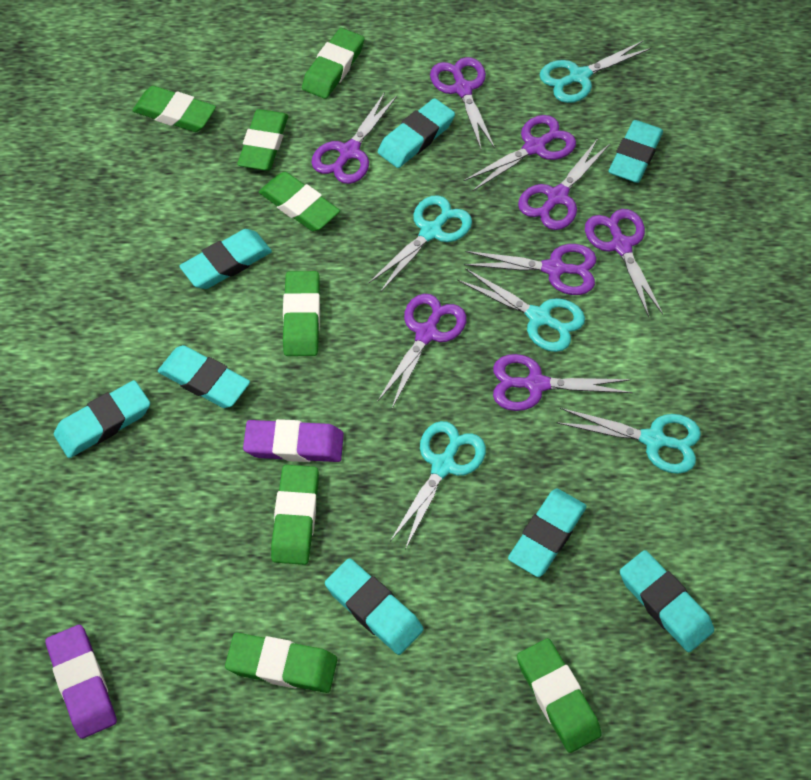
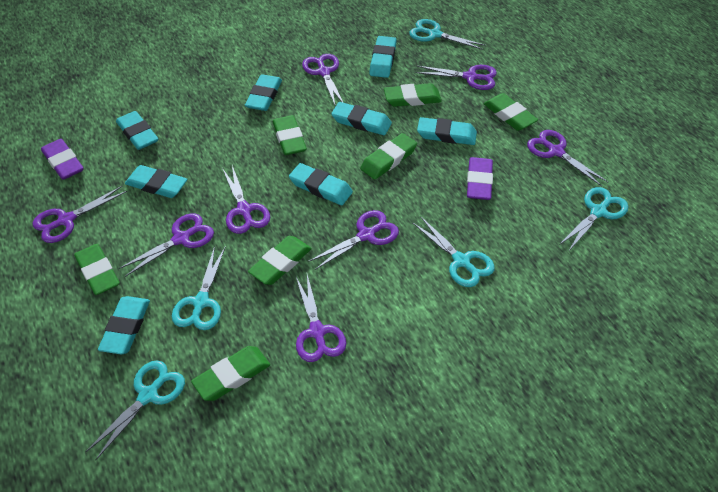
green eraser: 8 -> 7

